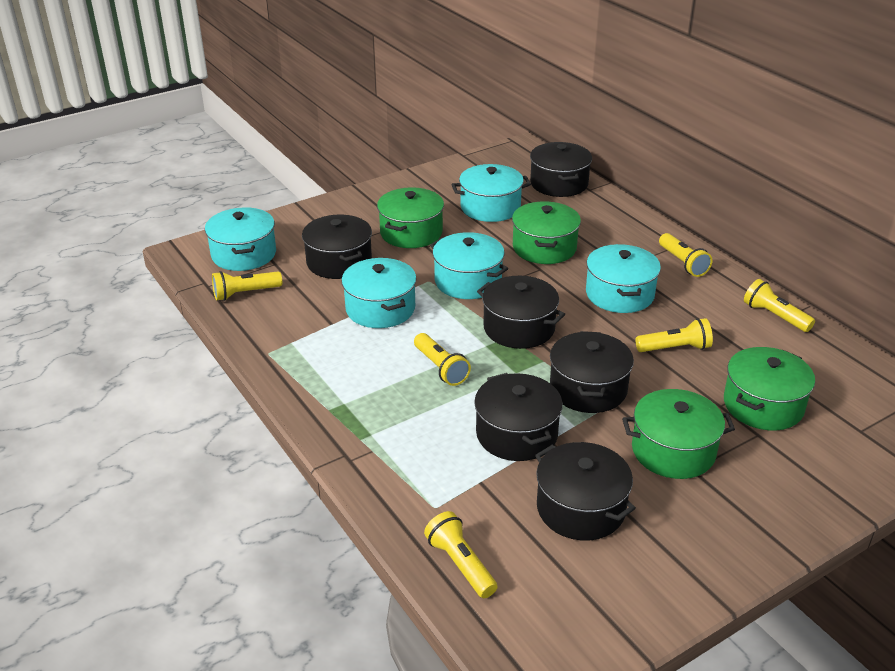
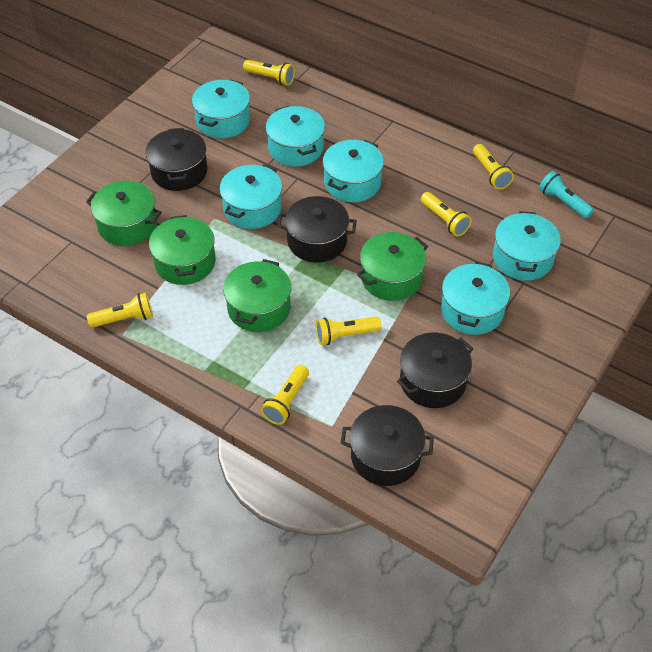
black pot: 6 -> 4
turquoise flashlight: 0 -> 1
turquoise pot: 5 -> 6

